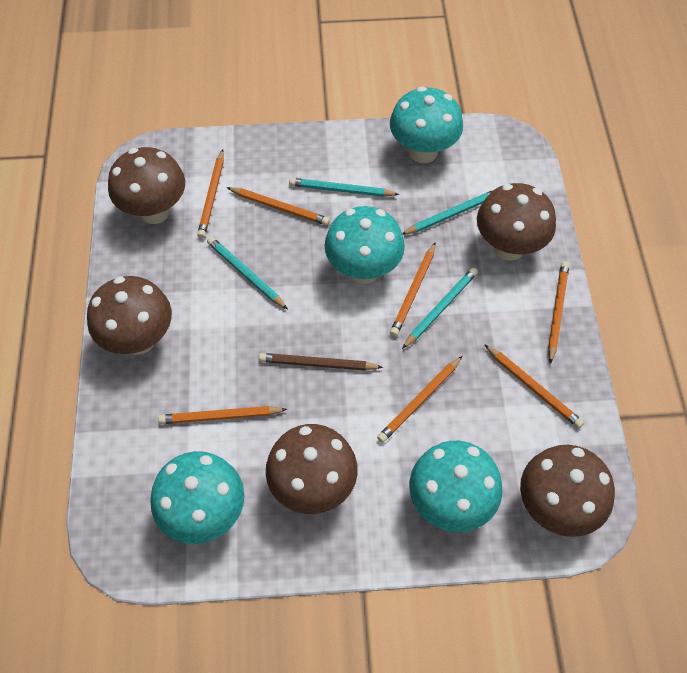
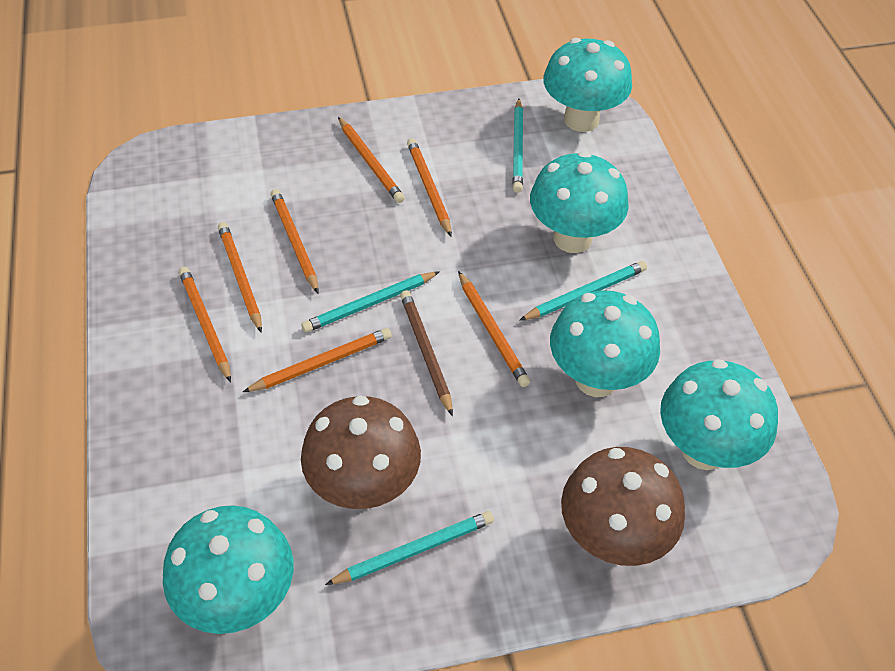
brown mushroom: 5 -> 2
turquoise mushroom: 4 -> 5

